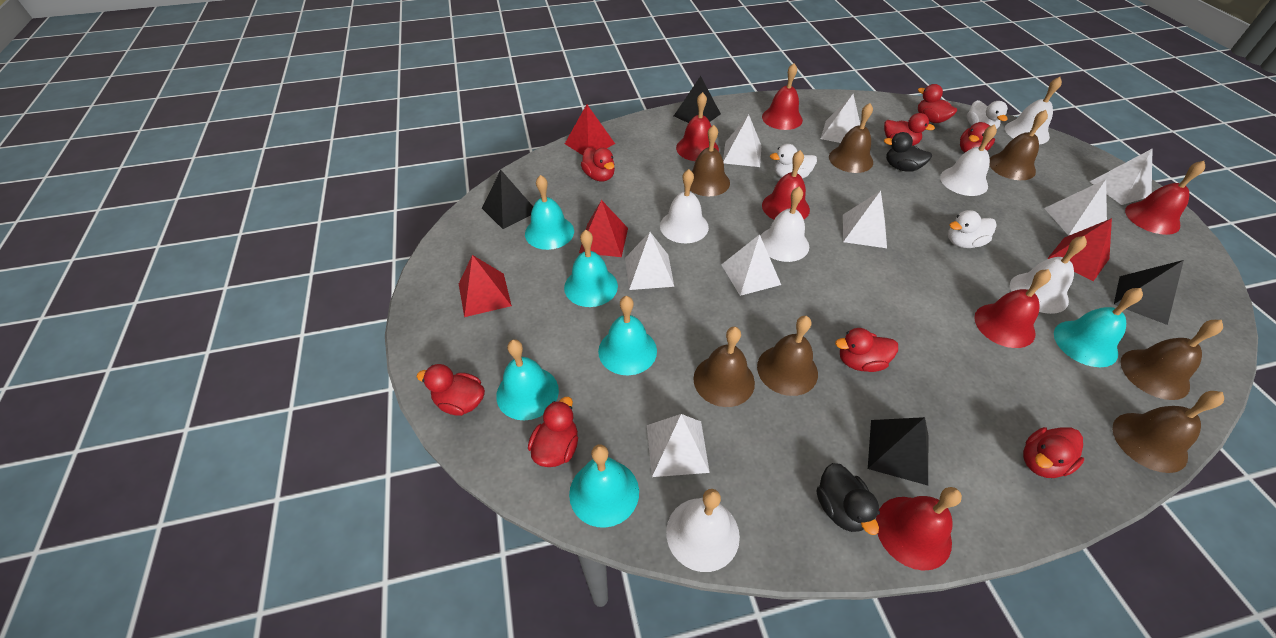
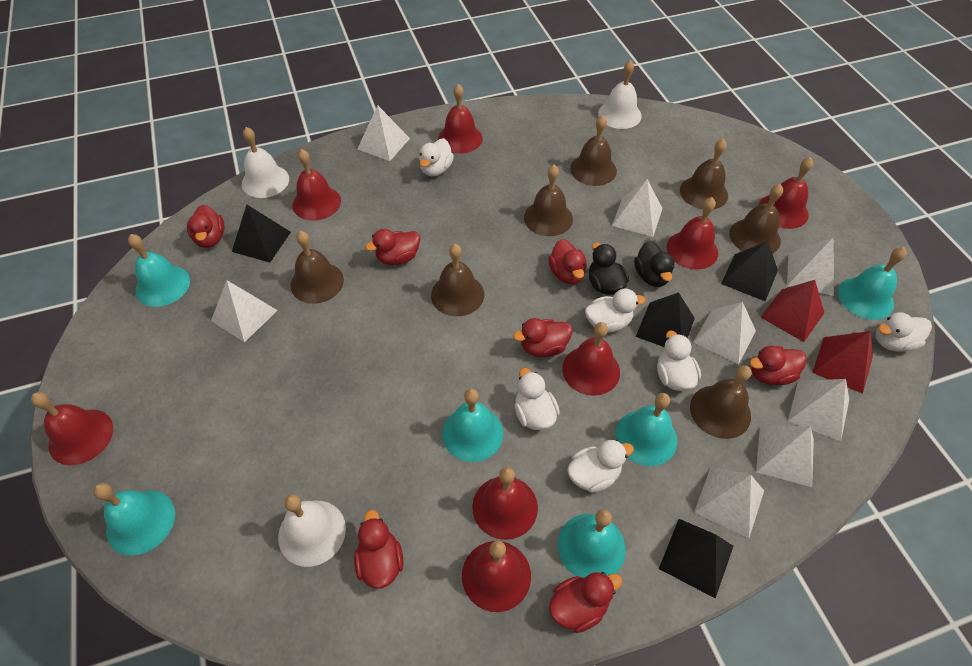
red bell: 6 -> 8
red duck: 8 -> 7
red pyramid: 4 -> 2
white bell: 6 -> 3
white duck: 3 -> 6

